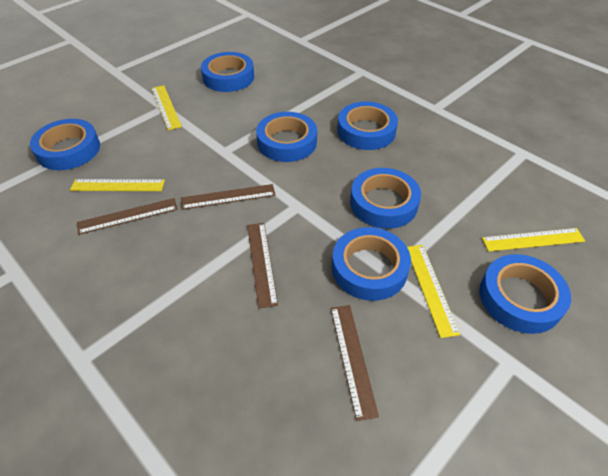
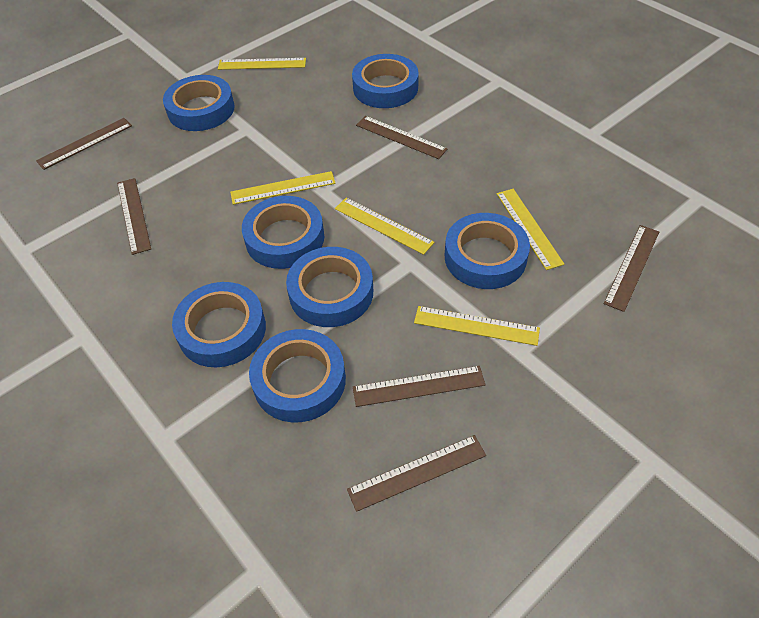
brown ruler: 4 -> 6
yellow ruler: 4 -> 5

